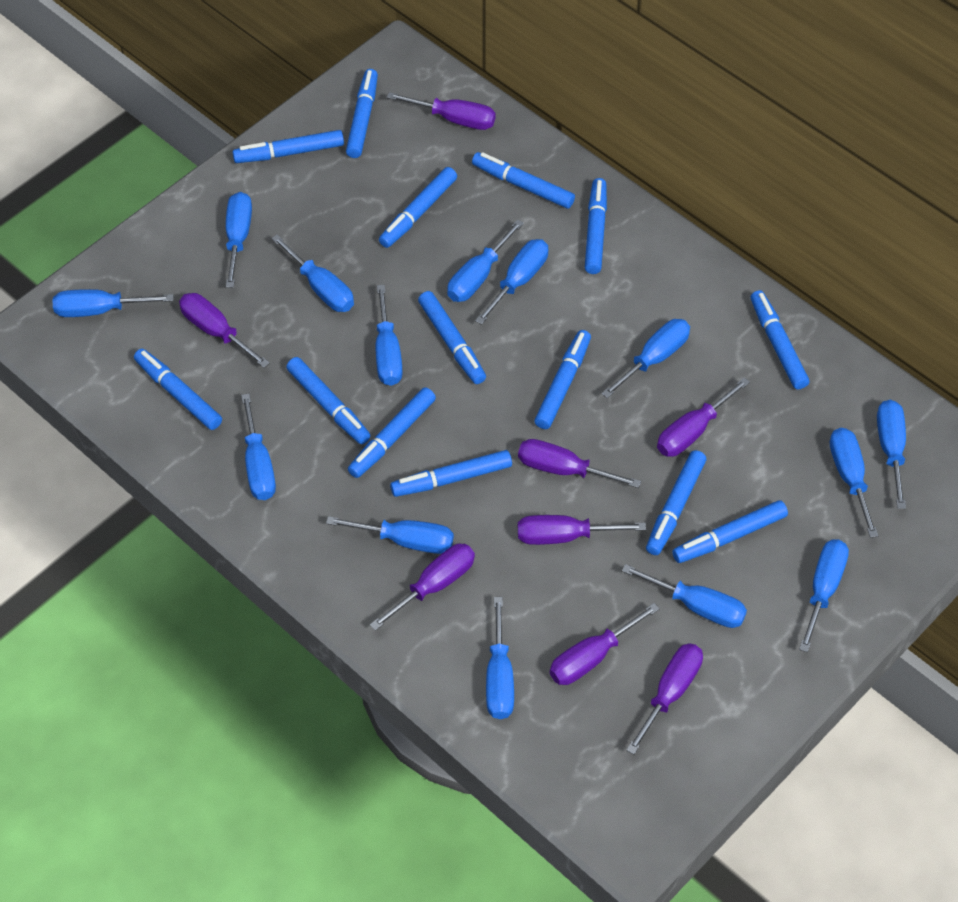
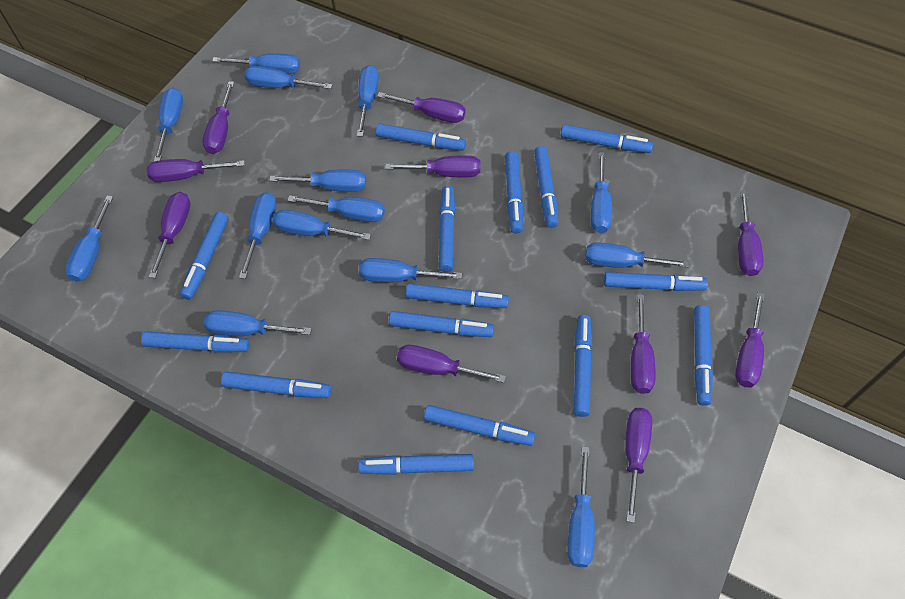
blue marker: 14 -> 15
purple screwdriver: 8 -> 10

